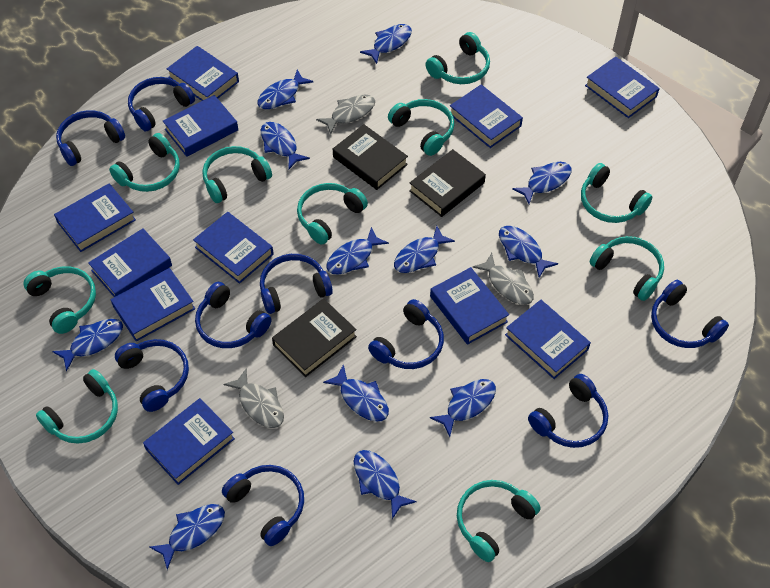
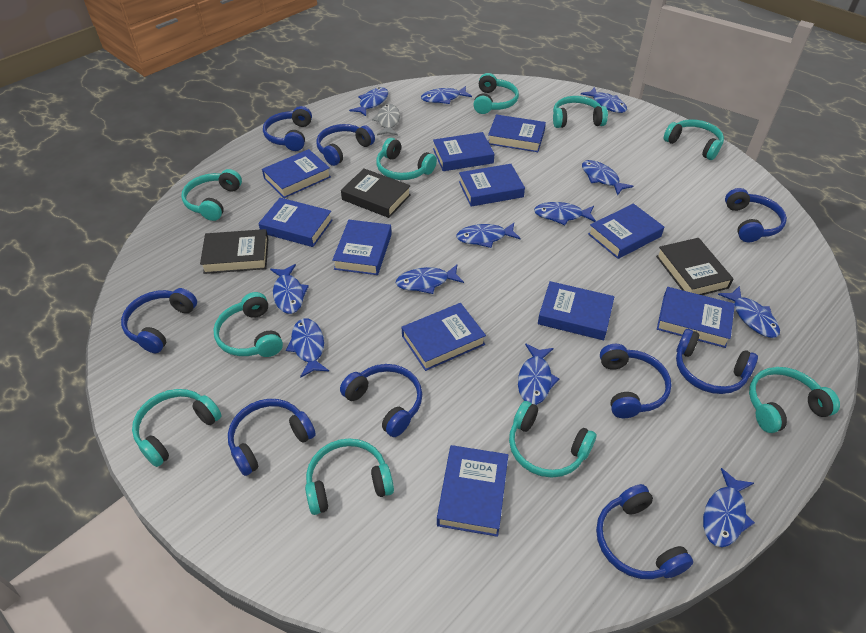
grey fish: 3 -> 1

